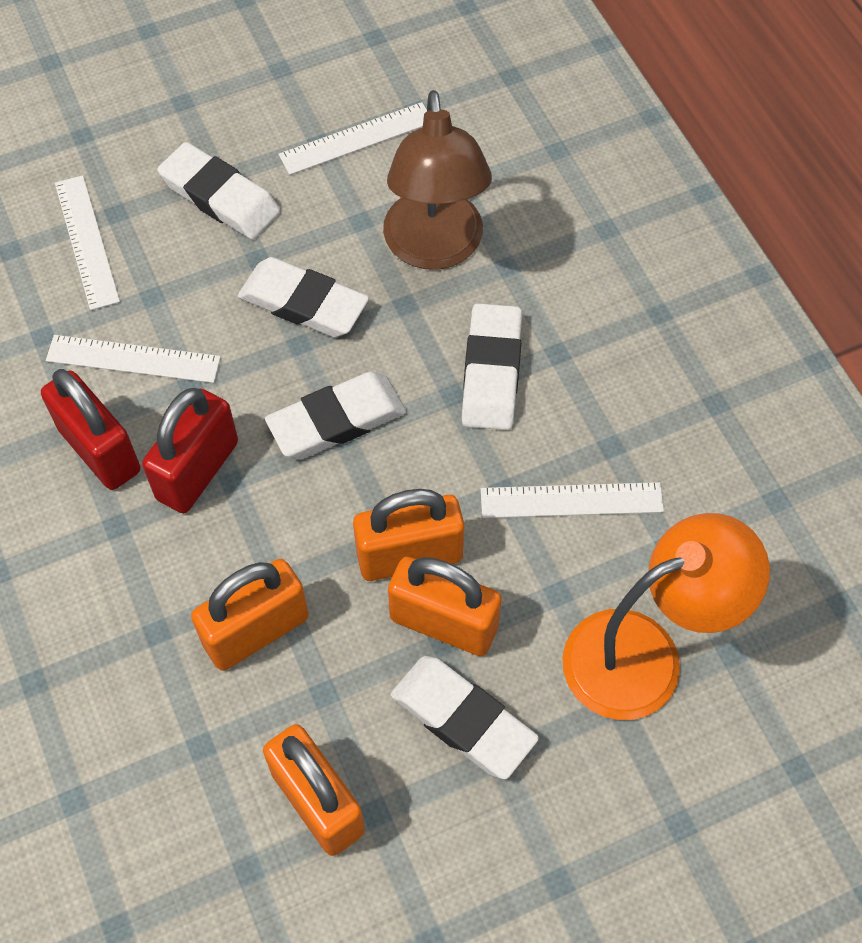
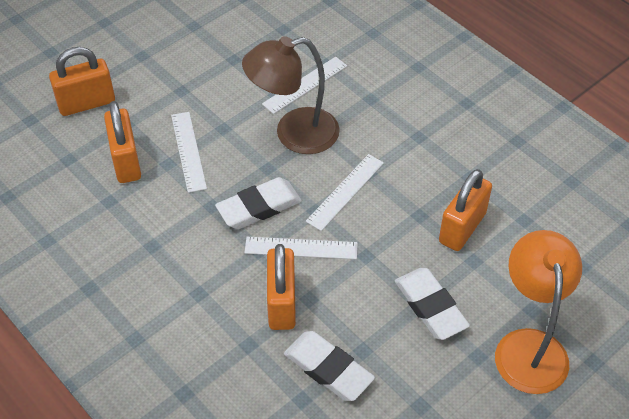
red padlock: 2 -> 0
white eraser: 5 -> 3

